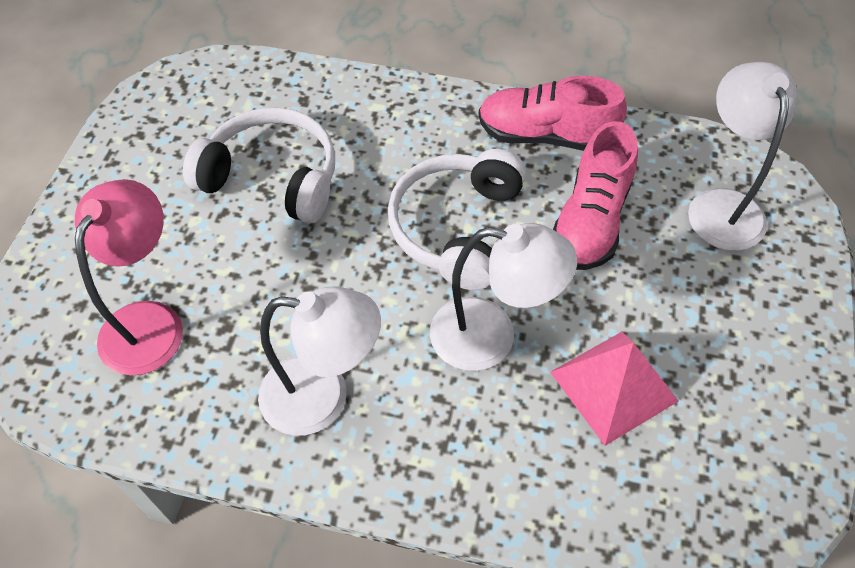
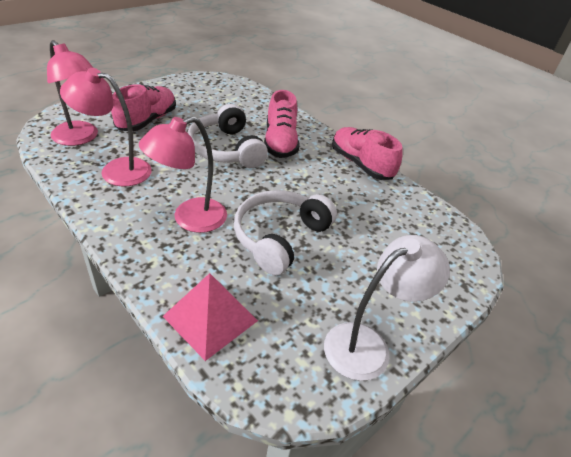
pink lamp: 1 -> 3
pink shoe: 2 -> 3
white lamp: 3 -> 1

